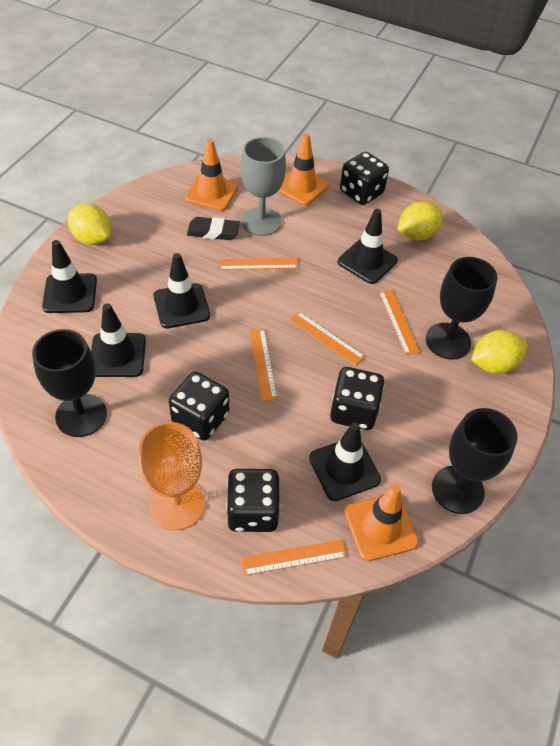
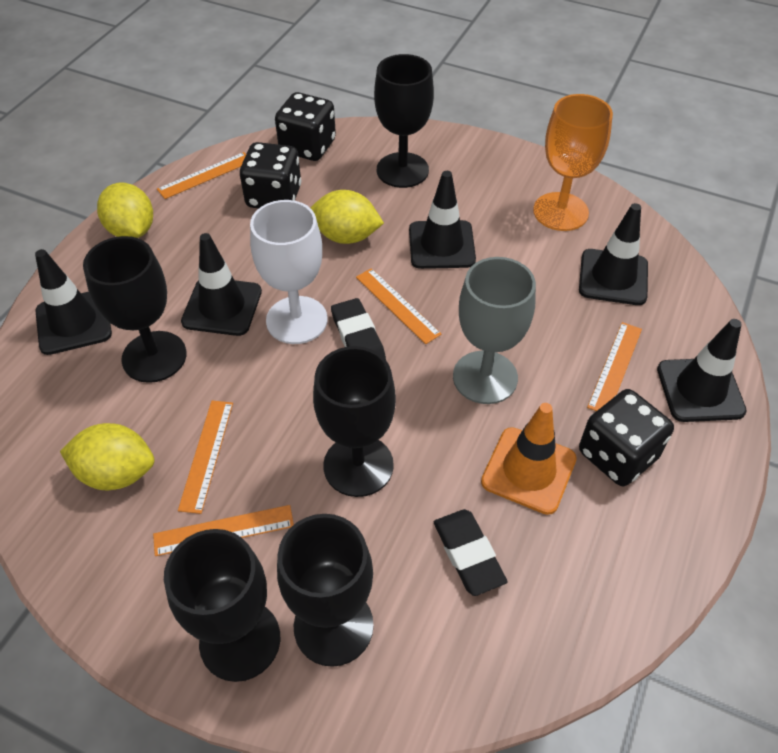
black dice: 4 -> 3
black eraser: 1 -> 2
black goblet: 3 -> 5
orange traffic cone: 3 -> 1
white goblet: 0 -> 1

